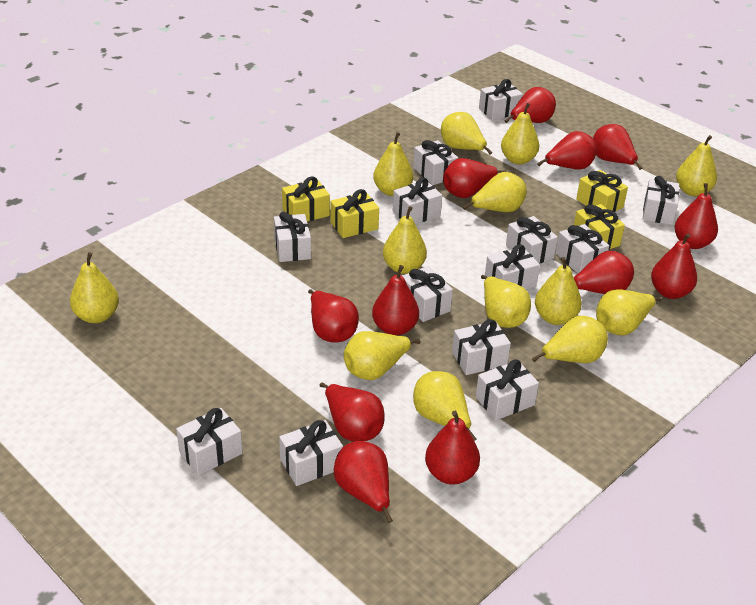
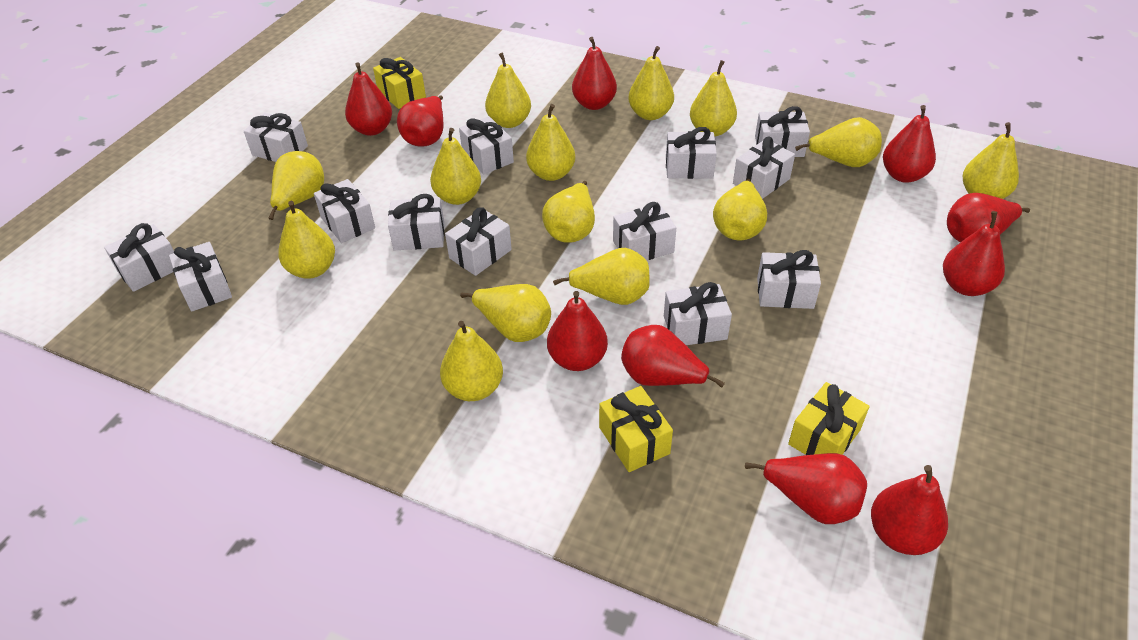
red pear: 12 -> 10
yellow gift: 4 -> 3
yellow pear: 13 -> 14

